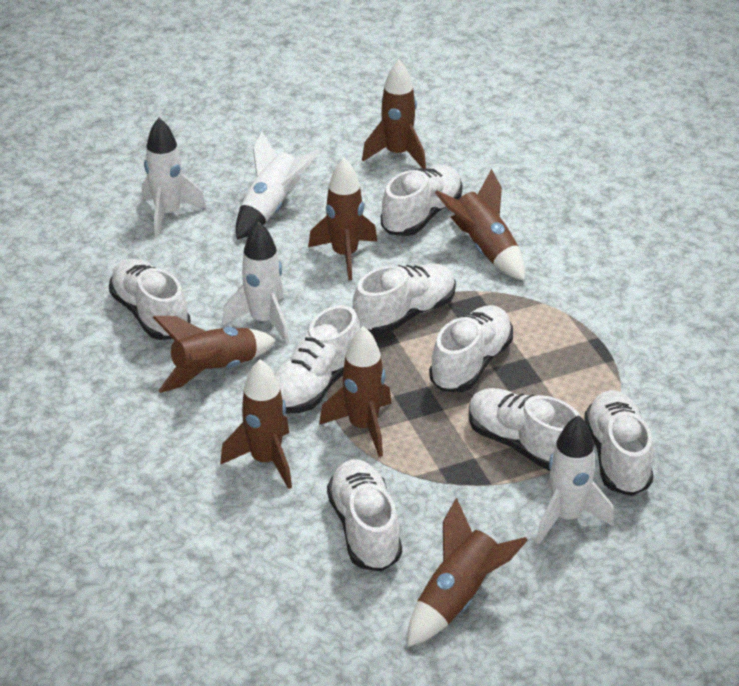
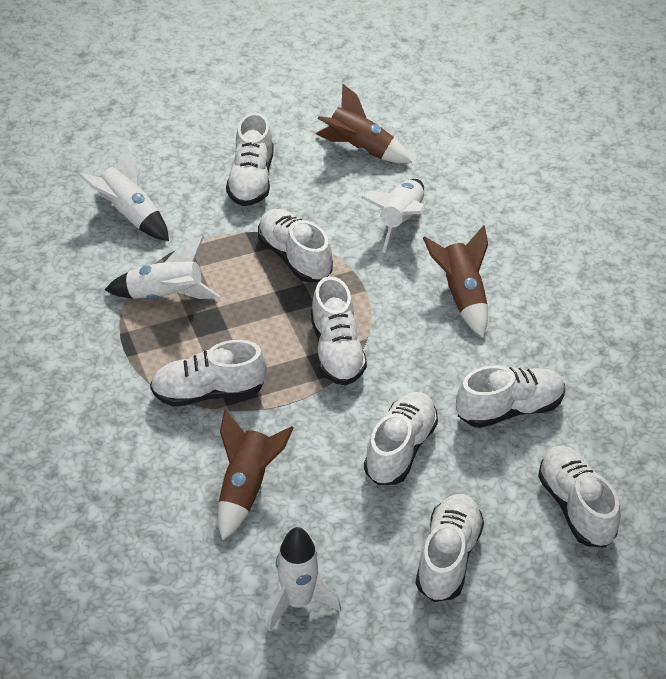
brown rocket: 7 -> 3

